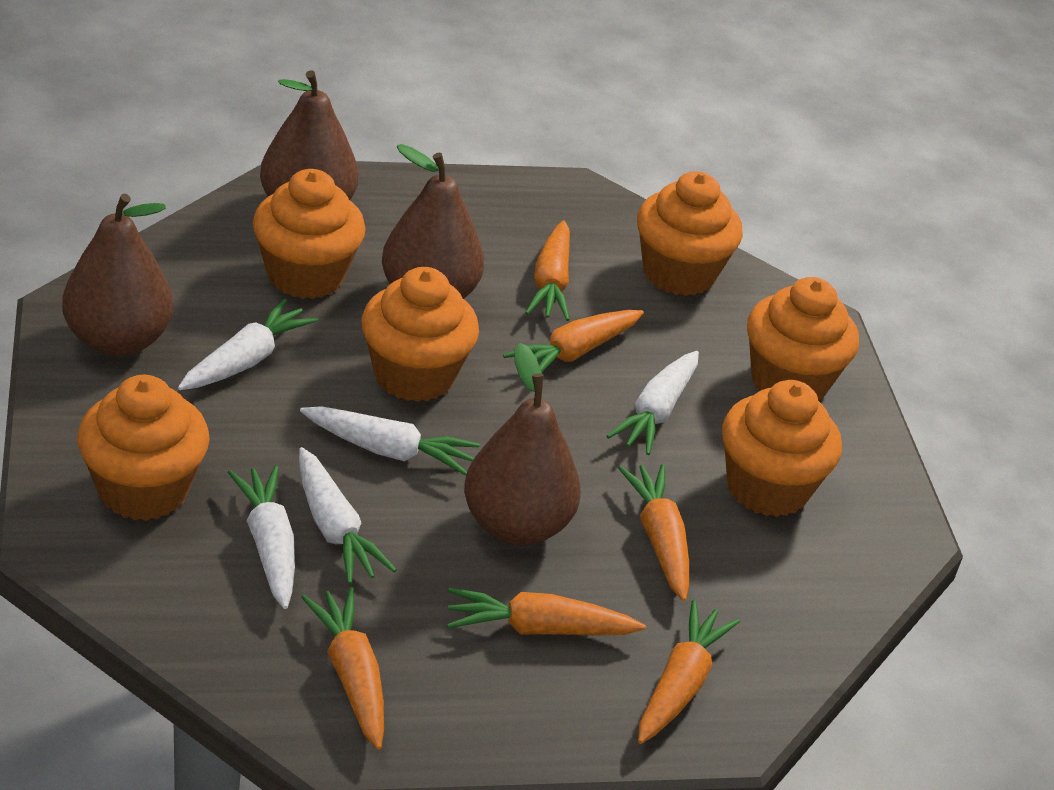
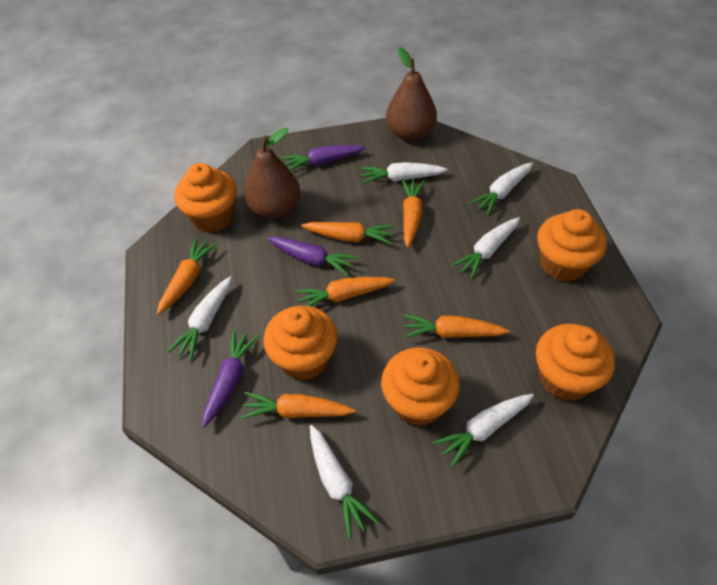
brown pear: 4 -> 2
orange cupcake: 6 -> 5
purple carrot: 0 -> 3
white carrot: 5 -> 6

